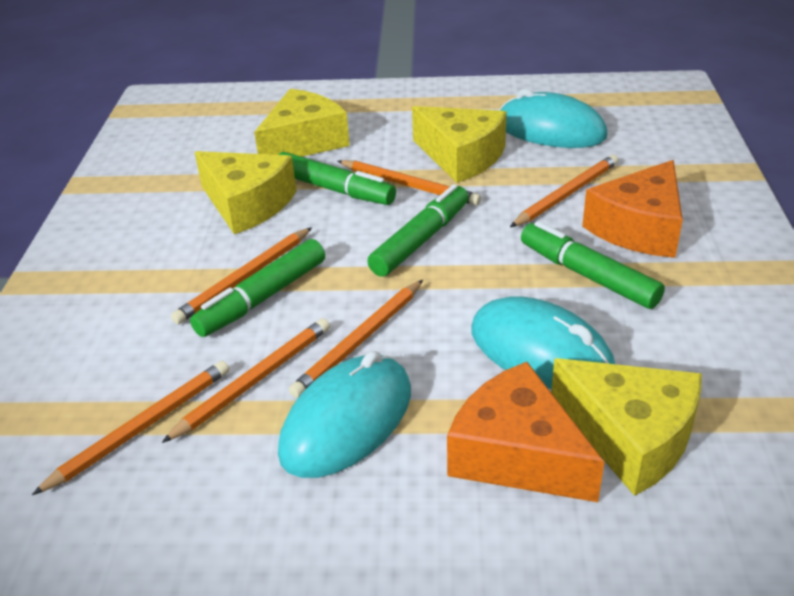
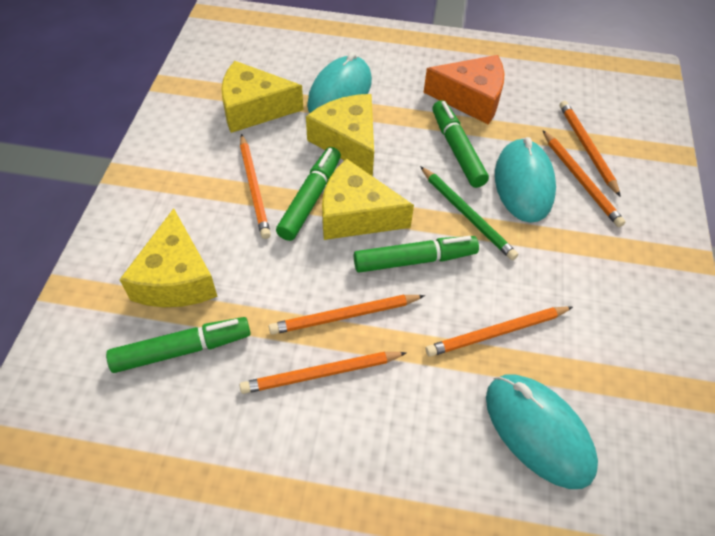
green pencil: 0 -> 1
orange cheese: 2 -> 1

